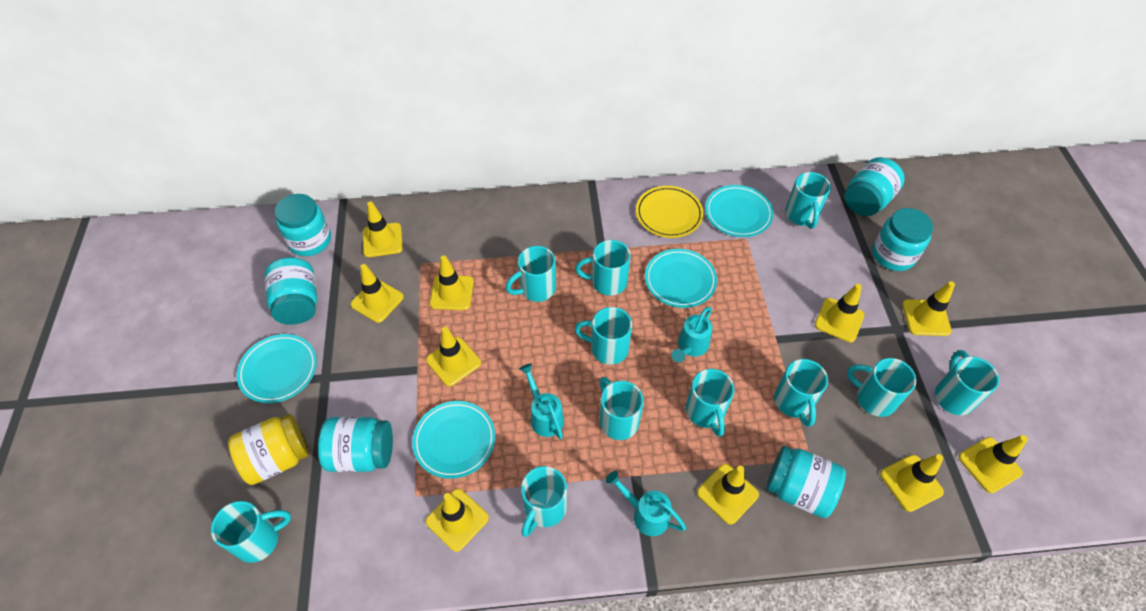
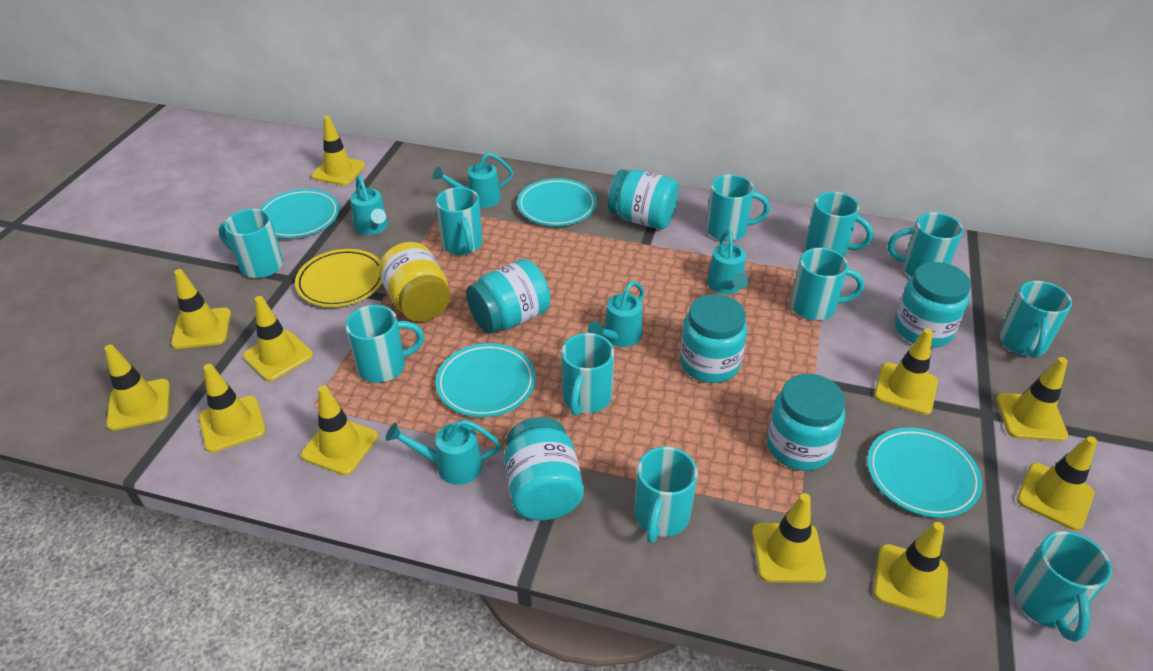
turquoise watering can: 3 -> 5
yellow traffic cone: 10 -> 11

